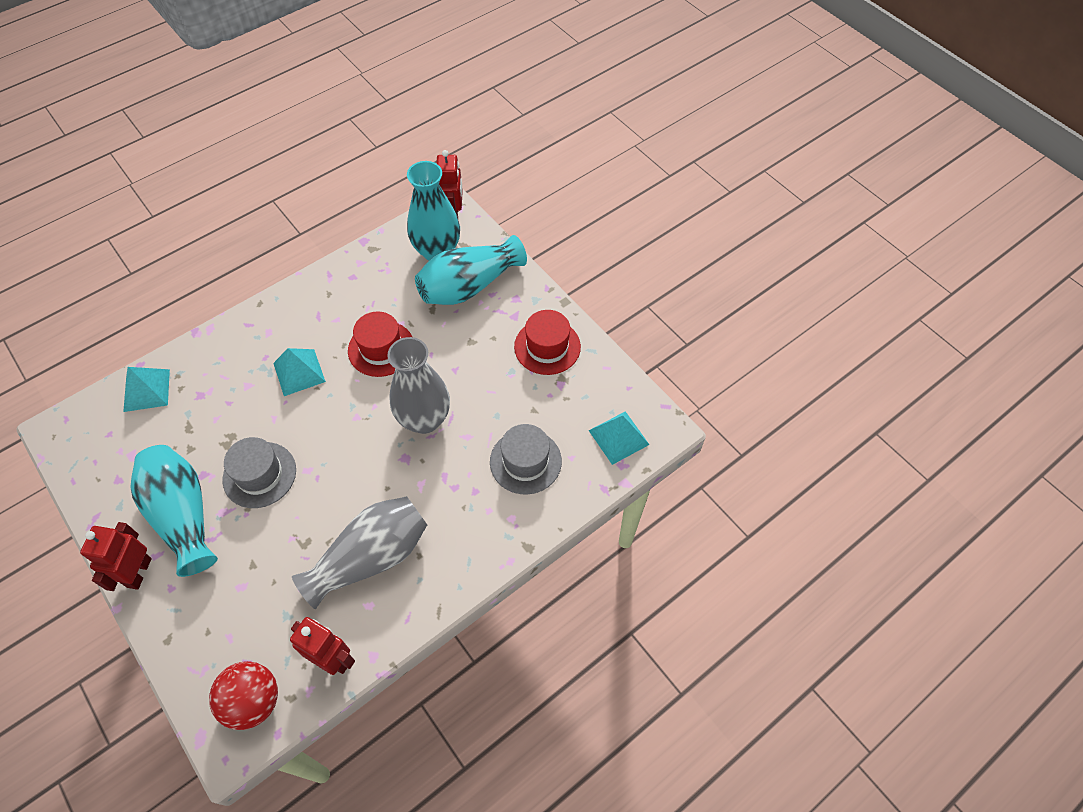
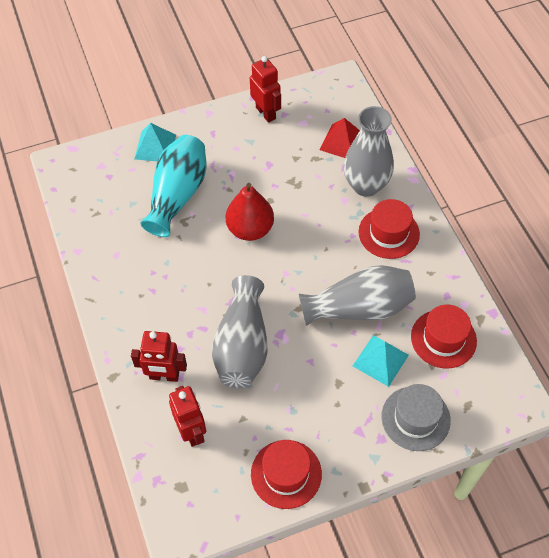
grey hat: 2 -> 1
grey vase: 2 -> 3
red ball: 1 -> 0
red hat: 2 -> 3
red pear: 0 -> 1
red pyramid: 0 -> 1
turquoise pyramid: 3 -> 2
turquoise vase: 3 -> 1

